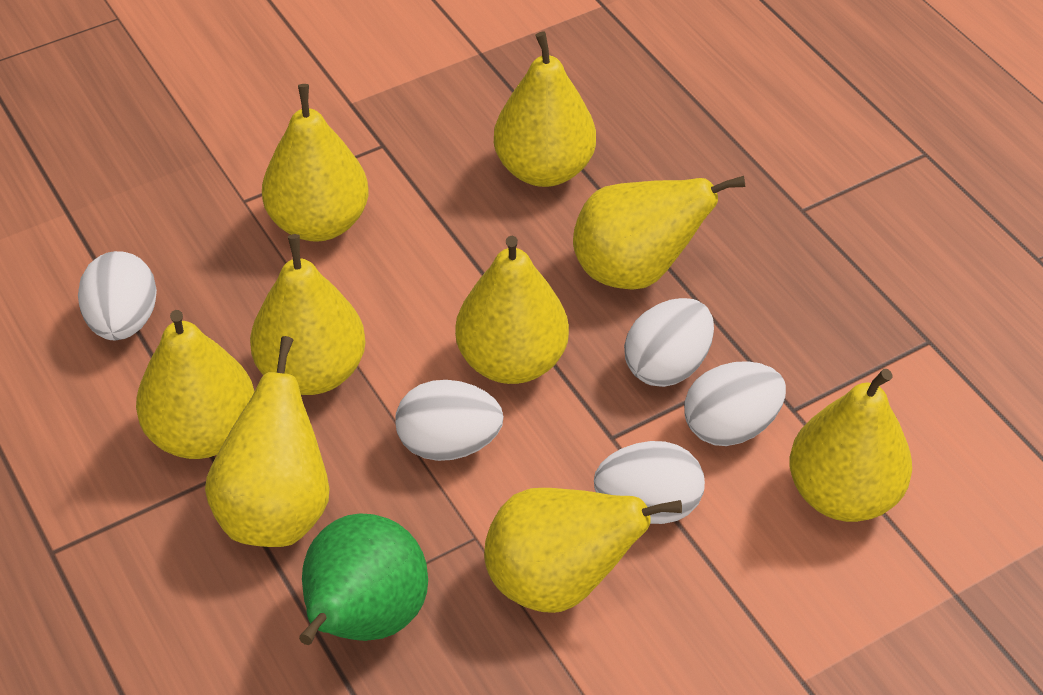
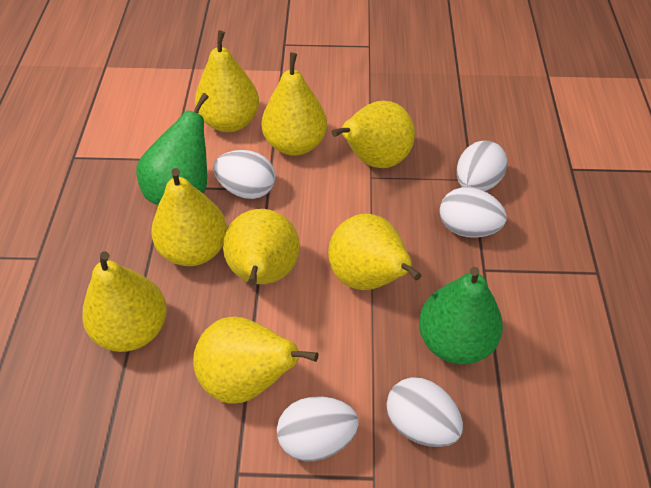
green pear: 1 -> 2
yellow pear: 9 -> 8

